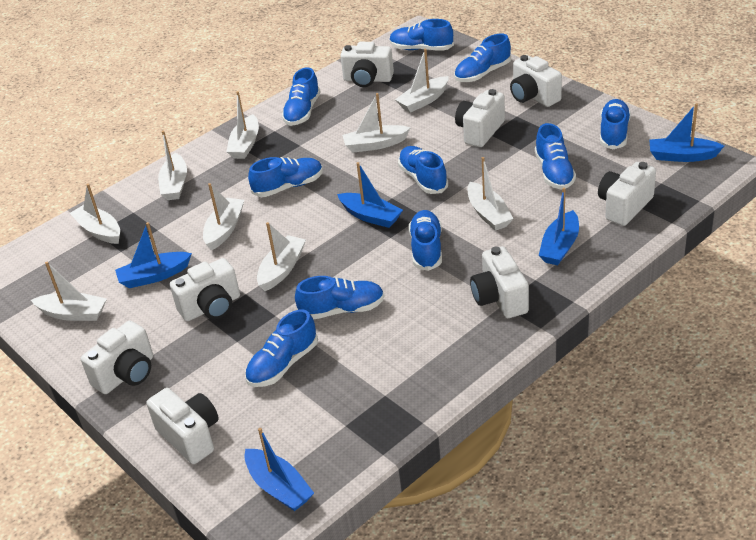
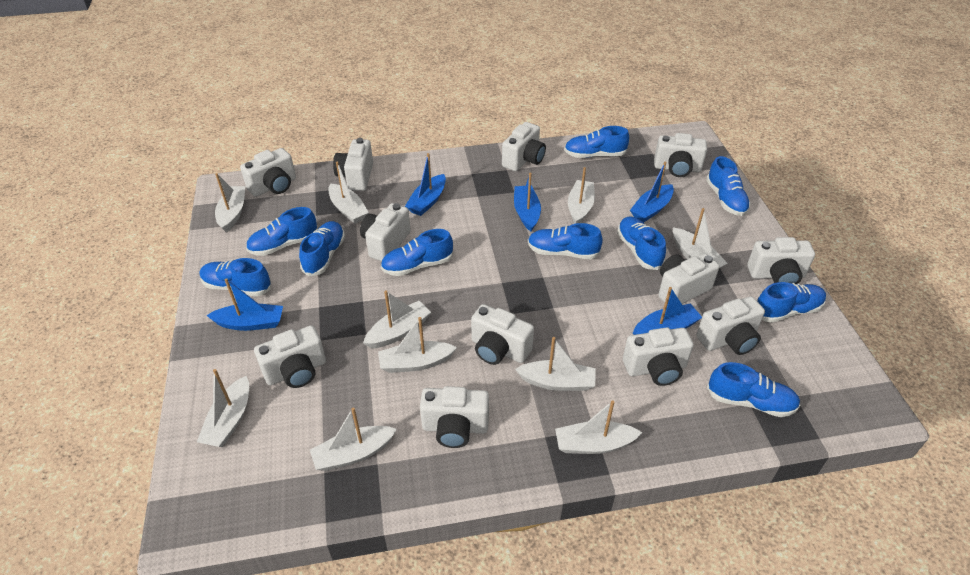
white boat: 9 -> 10
white camera: 8 -> 12

